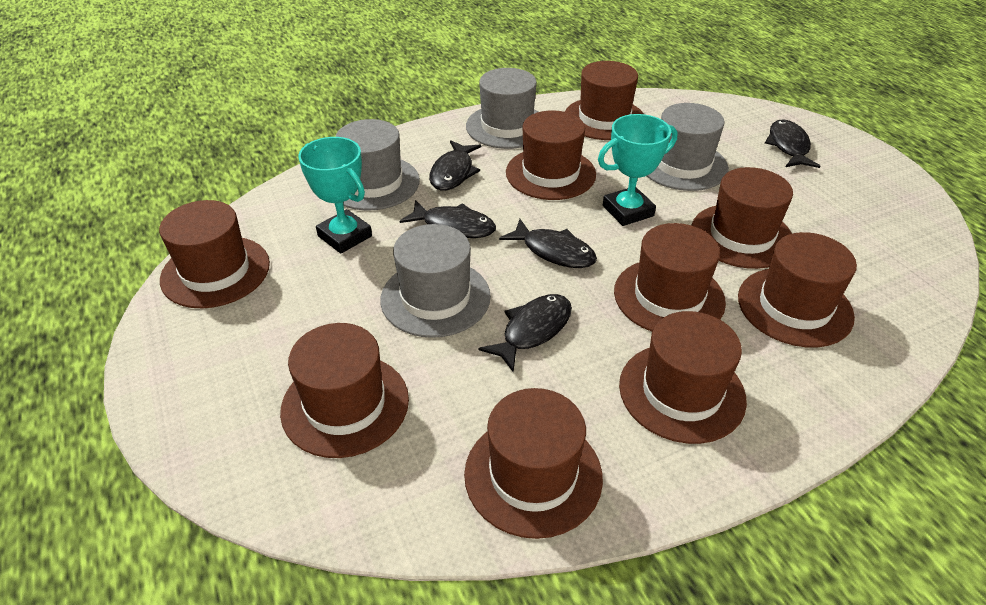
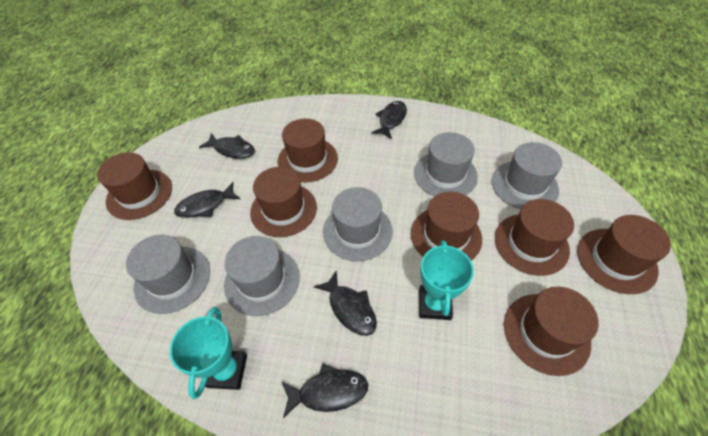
brown hat: 9 -> 7
grey hat: 4 -> 5

